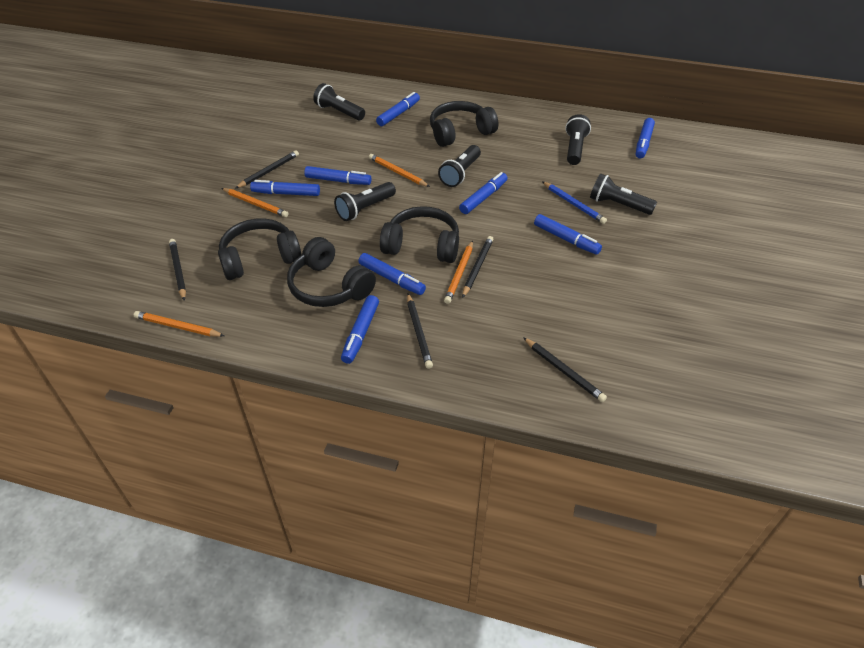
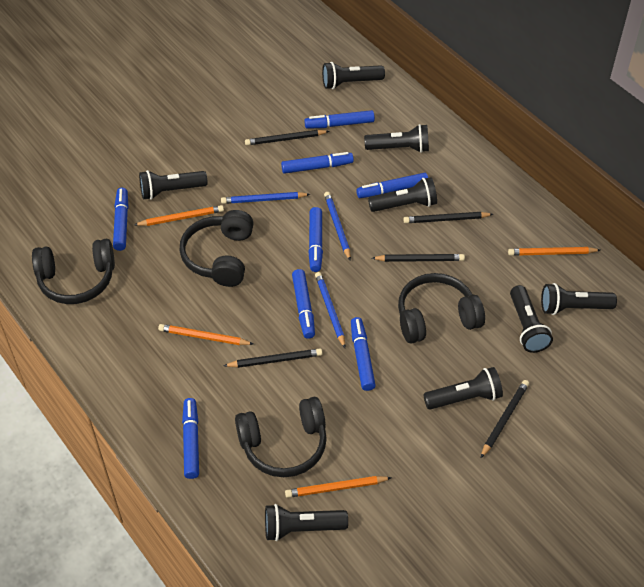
black flashlight: 5 -> 8
blue pencil: 1 -> 3

